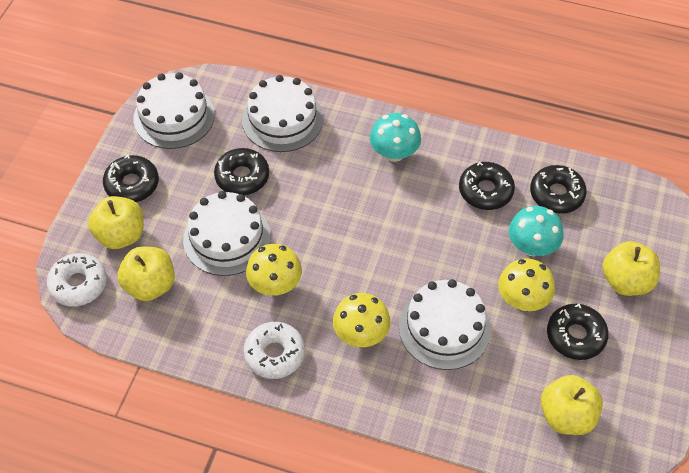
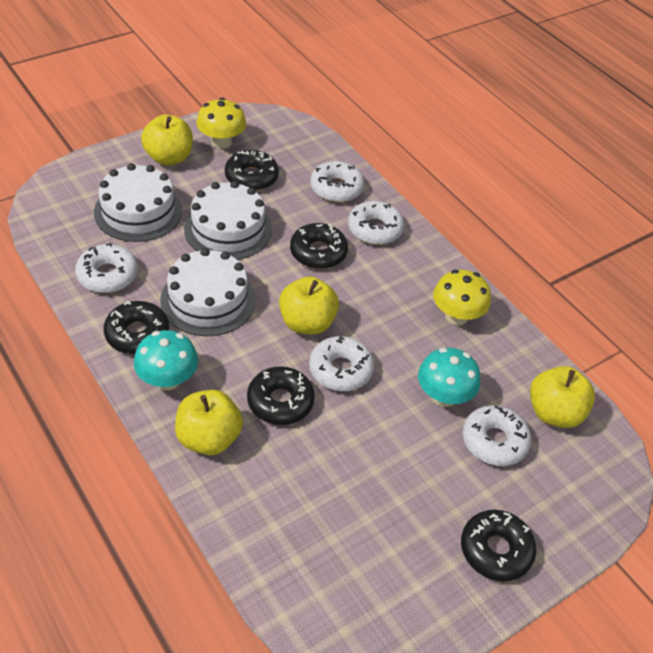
white cake: 4 -> 3
white donut: 2 -> 5
yellow mushroom: 3 -> 2

